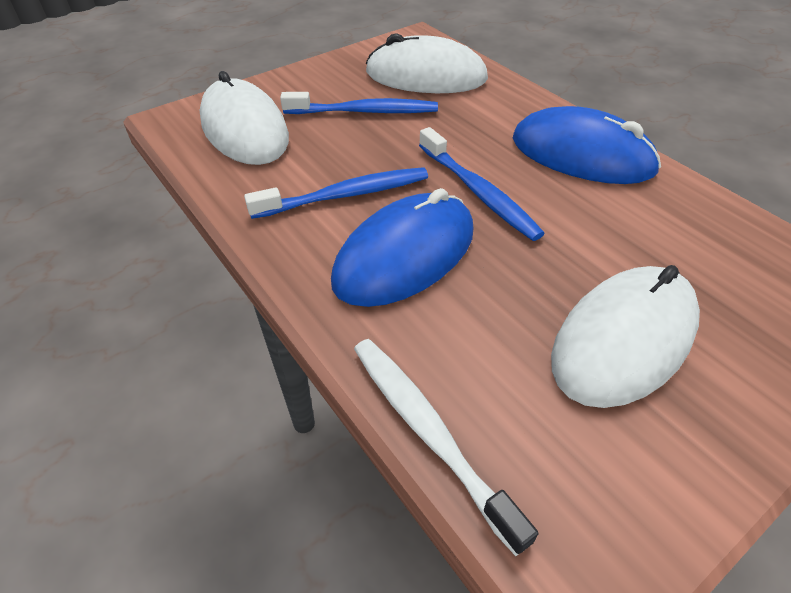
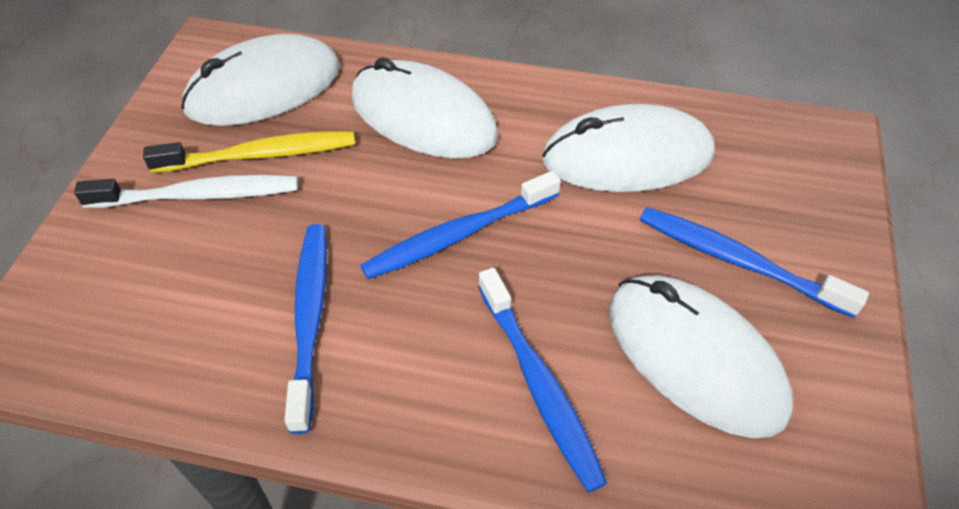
blue mouse: 2 -> 0
blue toothbrush: 3 -> 4
white mouse: 3 -> 4
yellow toothbrush: 0 -> 1

